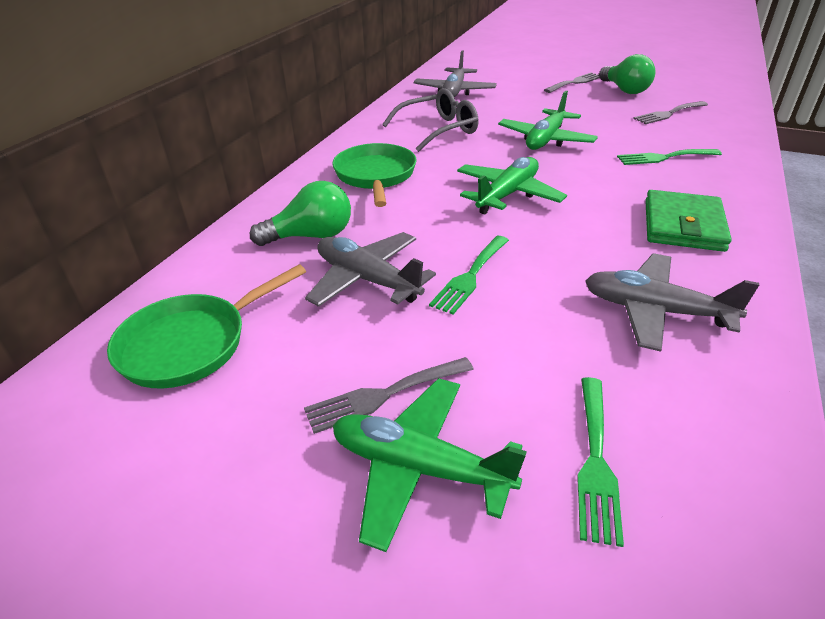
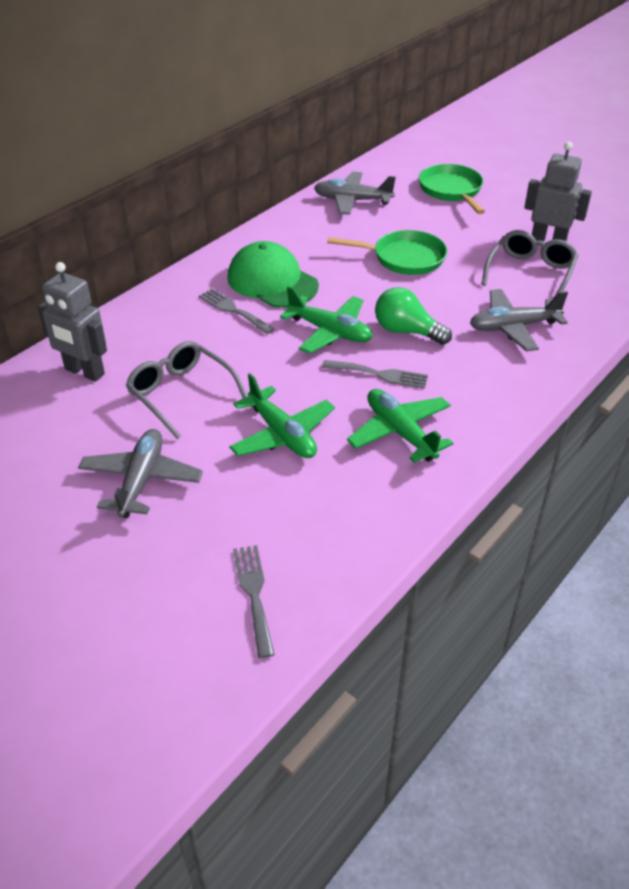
green cap: 0 -> 1
green fork: 3 -> 0
green light bulb: 2 -> 1
green wallet: 1 -> 0
grey glasses: 1 -> 2
grey robot: 0 -> 2

